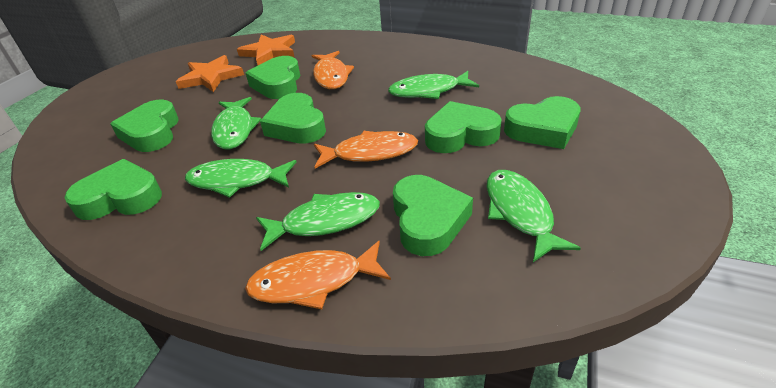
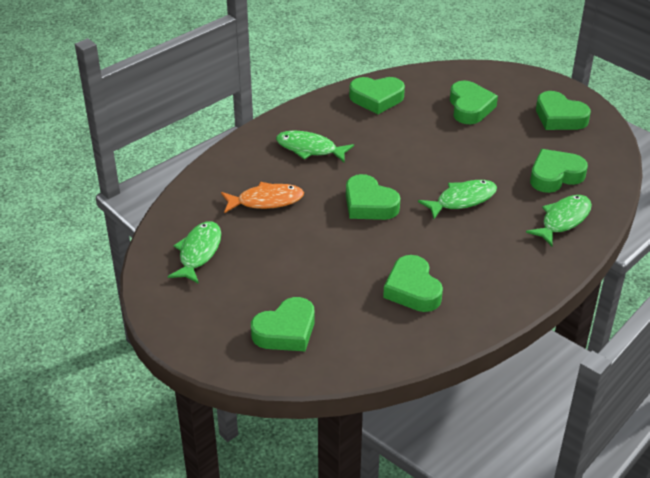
green fish: 5 -> 4
orange fish: 3 -> 1
orange star: 2 -> 0

